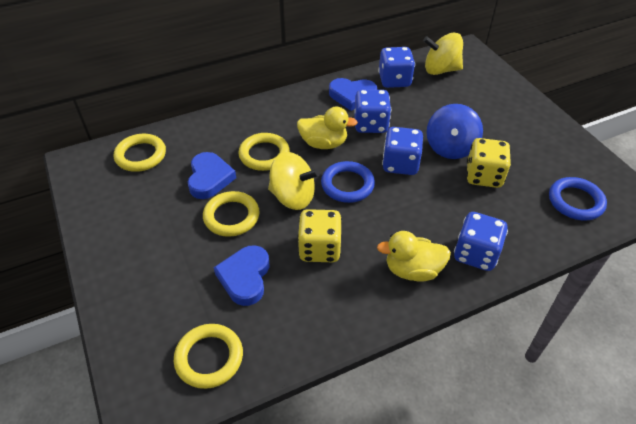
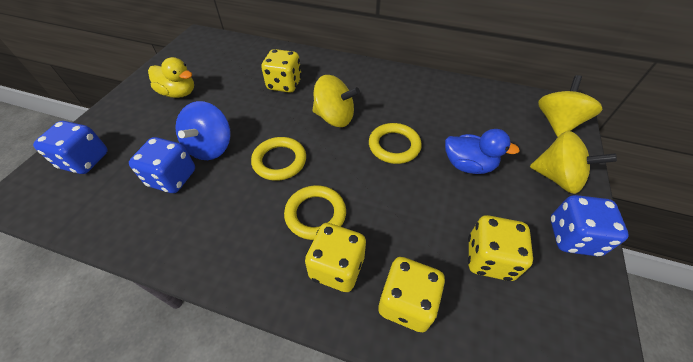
blue dice: 4 -> 3
blue duck: 0 -> 1
blue heart: 3 -> 0
blue ring: 2 -> 0
yellow dice: 2 -> 4
yellow duck: 2 -> 1
yellow ring: 4 -> 3
yellow spinning top: 2 -> 3

